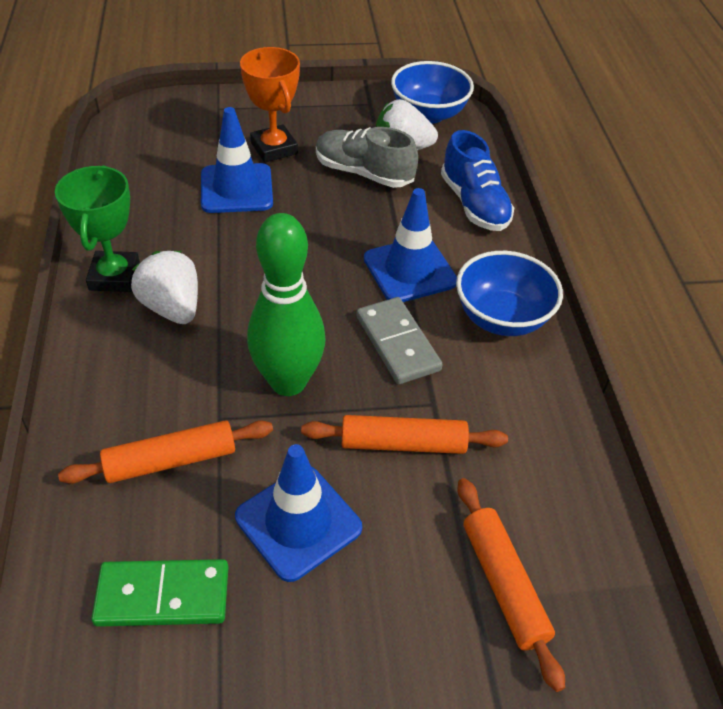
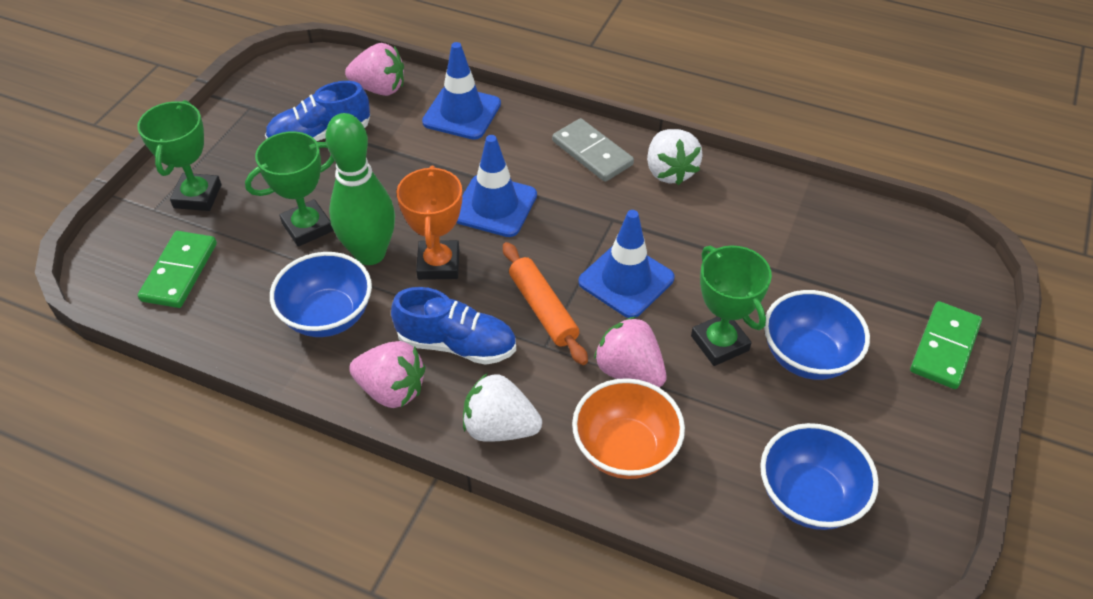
blue bowl: 2 -> 3
blue shoe: 1 -> 2
green domino: 1 -> 2
green trophy: 1 -> 3
grey shoe: 1 -> 0
orange bowl: 0 -> 1
orange rolling pin: 3 -> 1
pink strawberry: 0 -> 3

